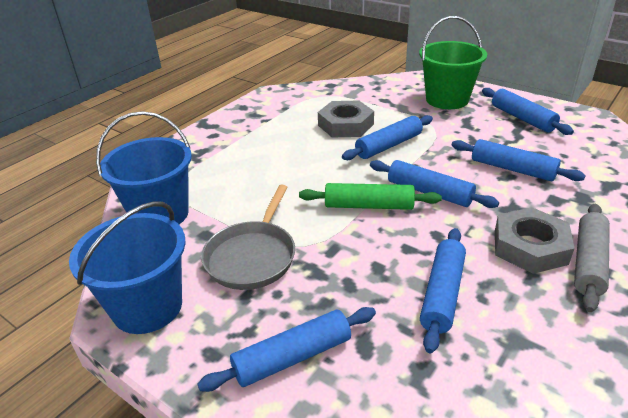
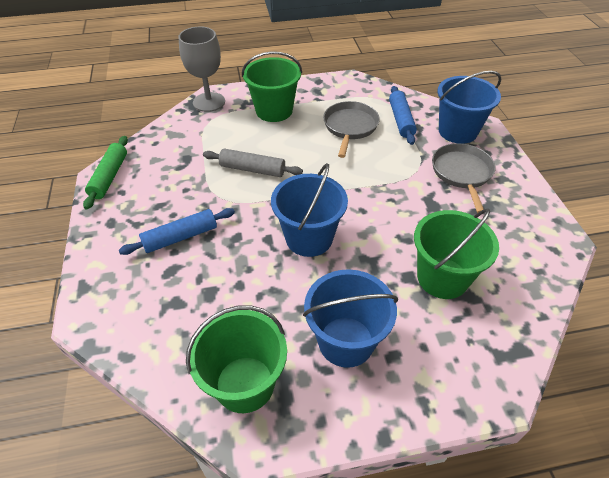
blue bucket: 2 -> 3
blue rolling pin: 6 -> 2
green bucket: 1 -> 3
grey goblet: 0 -> 1
grey nut: 2 -> 0
grey pan: 1 -> 2

